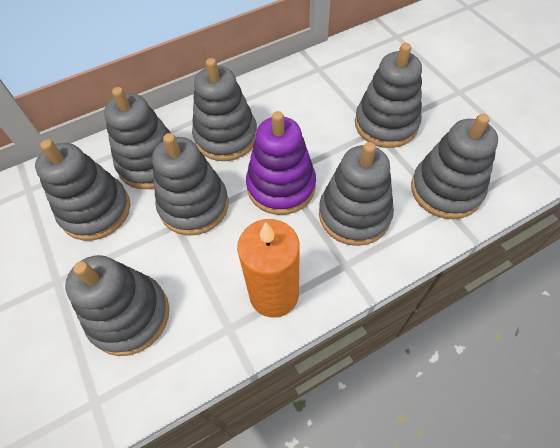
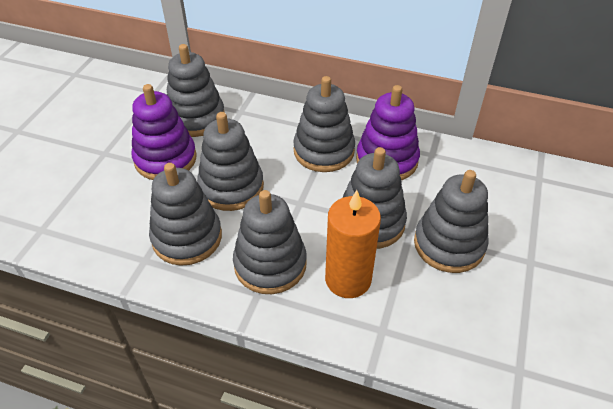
grey stacking toy: 8 -> 7
purple stacking toy: 1 -> 2

